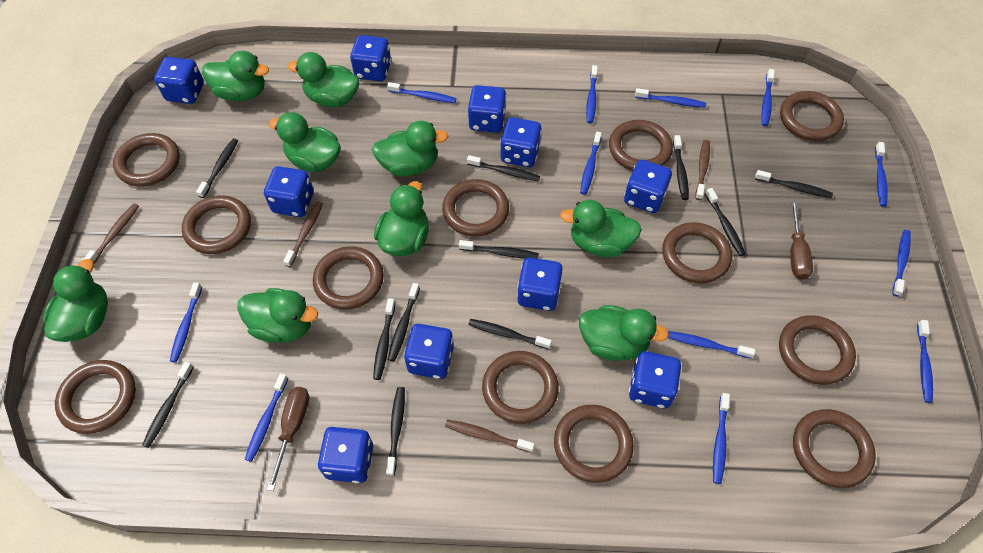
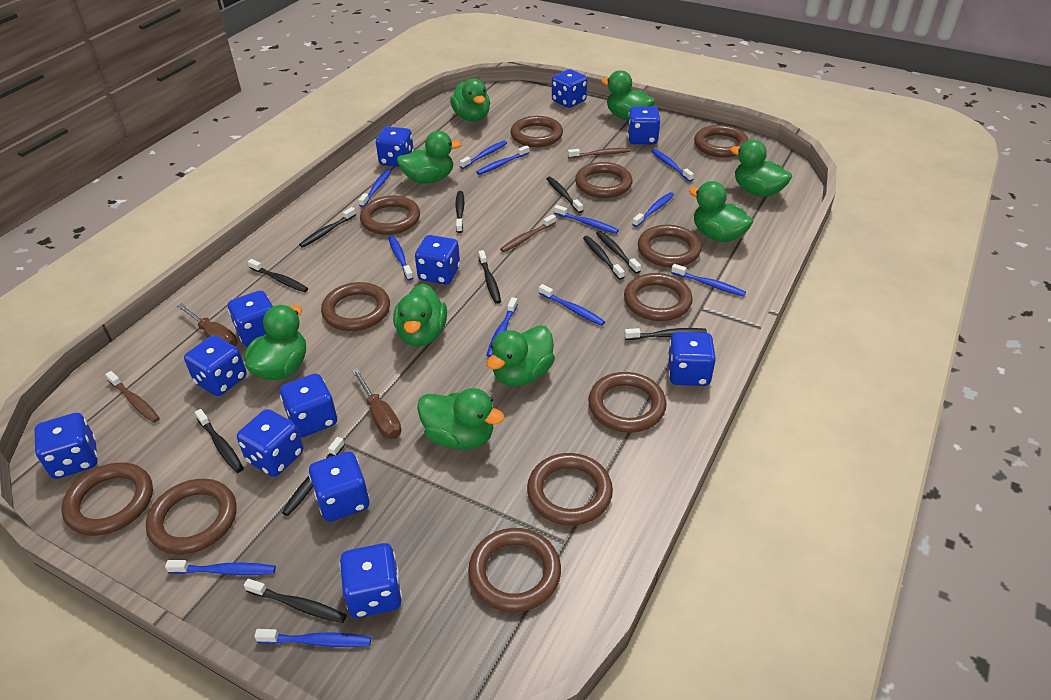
blue dice: 10 -> 12
brown toothbrush: 4 -> 3

